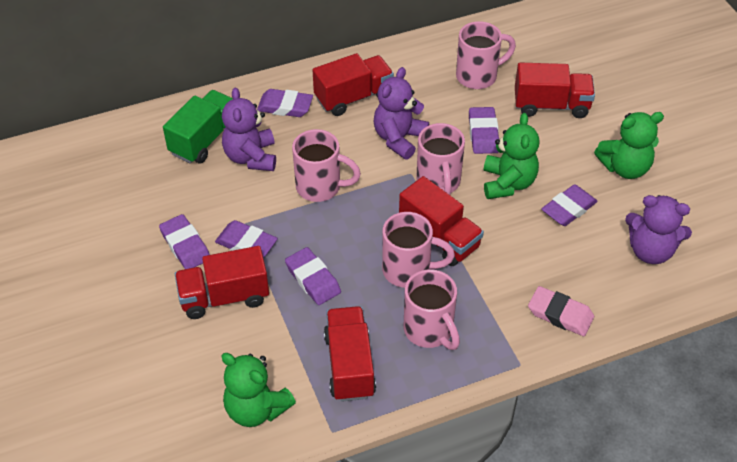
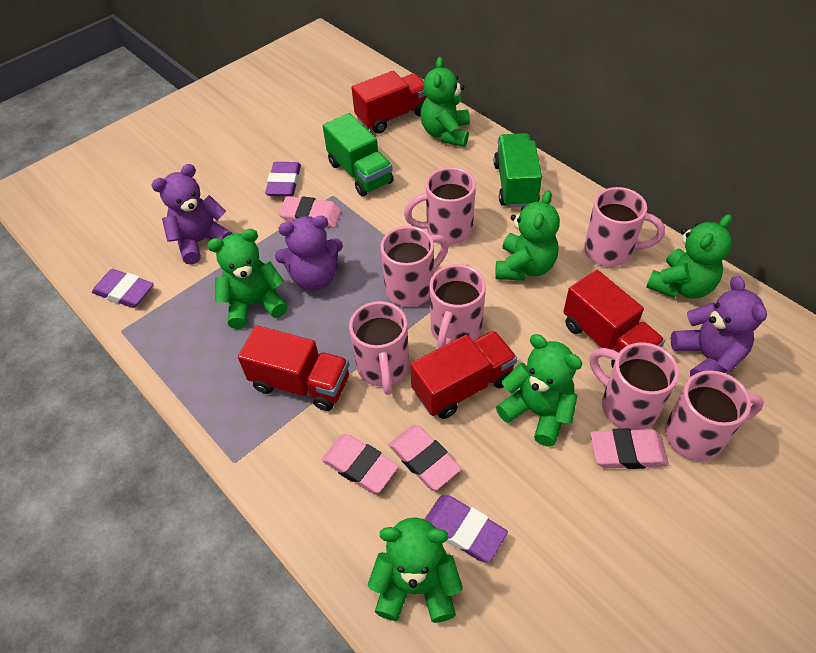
green teddy bear: 3 -> 6
green truck: 1 -> 2
pink eraser: 1 -> 4
pink mug: 5 -> 7
purple eraser: 6 -> 3
red truck: 5 -> 4

